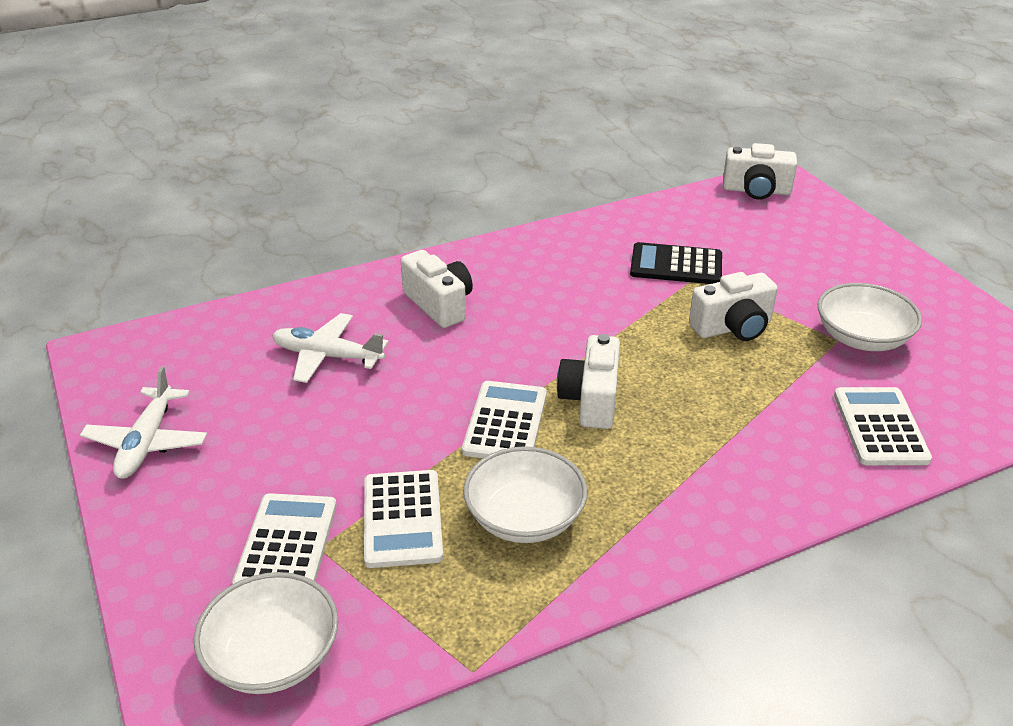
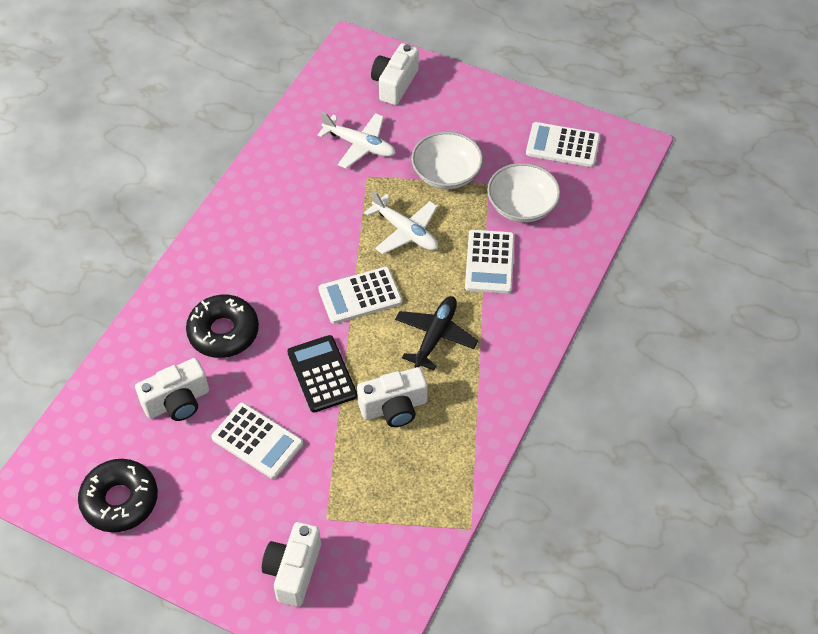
black donut: 0 -> 2
black plane: 0 -> 1
white bowl: 3 -> 2

